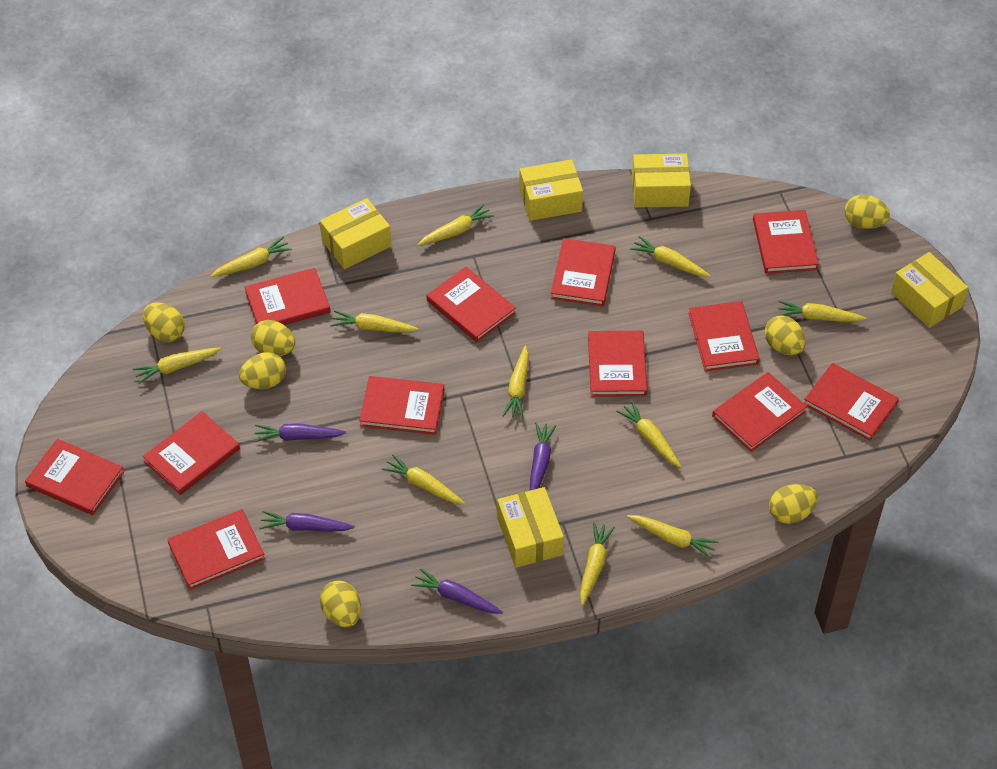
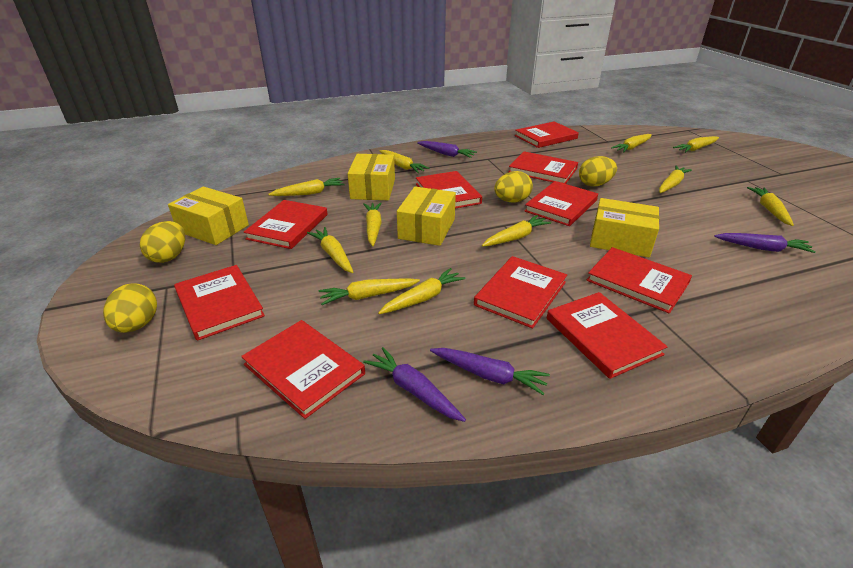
red book: 12 -> 10
yellow box: 5 -> 4
yellow egg: 7 -> 4

